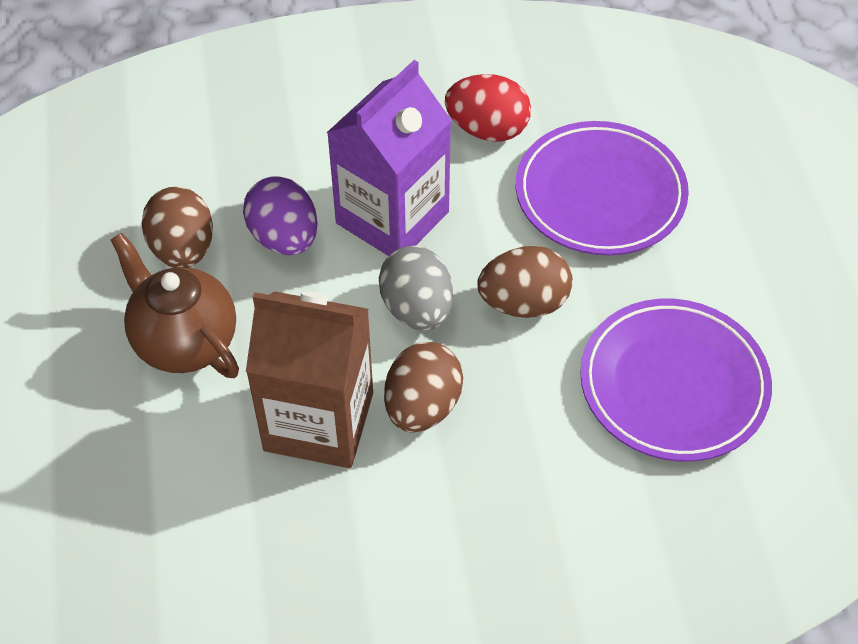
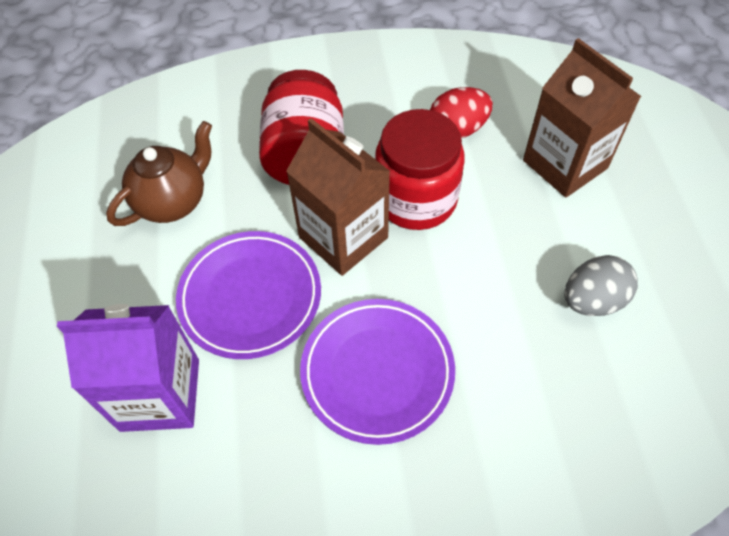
brown carton: 1 -> 2
brown egg: 3 -> 0
purple egg: 1 -> 0
red jar: 0 -> 2

